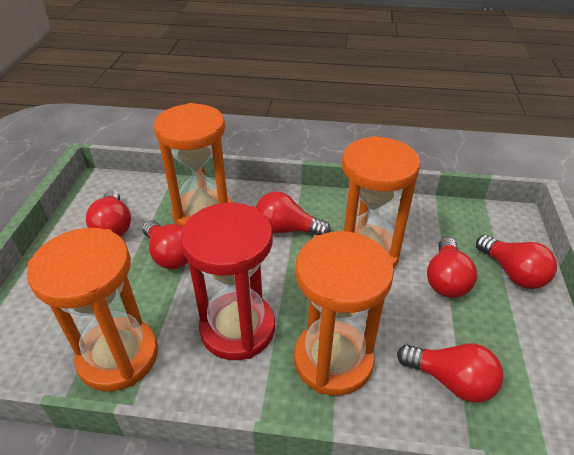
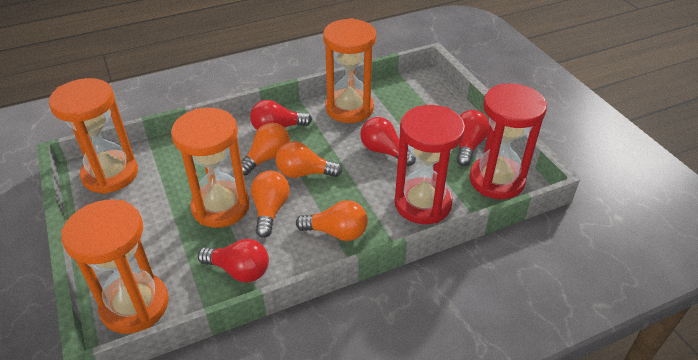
orange light bulb: 0 -> 4
red hourglass: 1 -> 2
red light bulb: 6 -> 4

